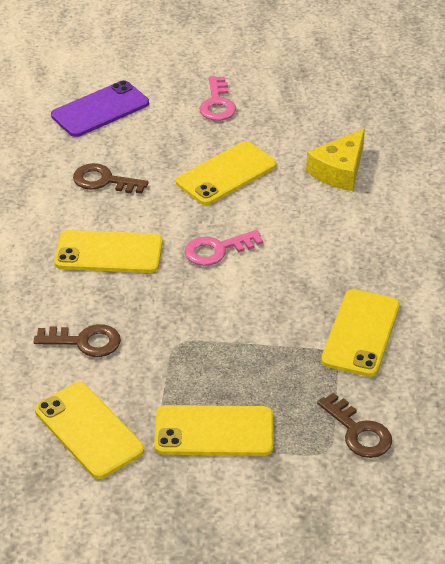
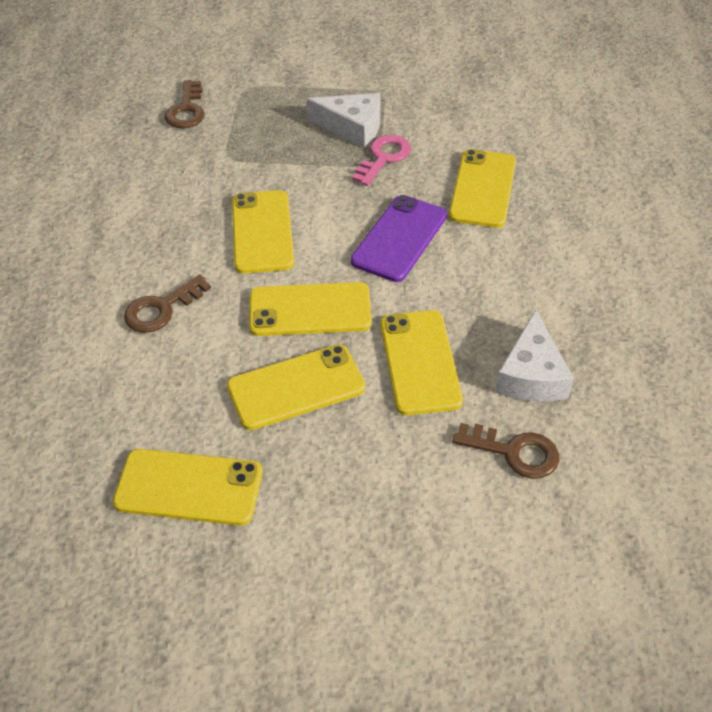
pink key: 2 -> 1
white cheese: 0 -> 2
yellow cheese: 1 -> 0
yellow phone: 5 -> 6

